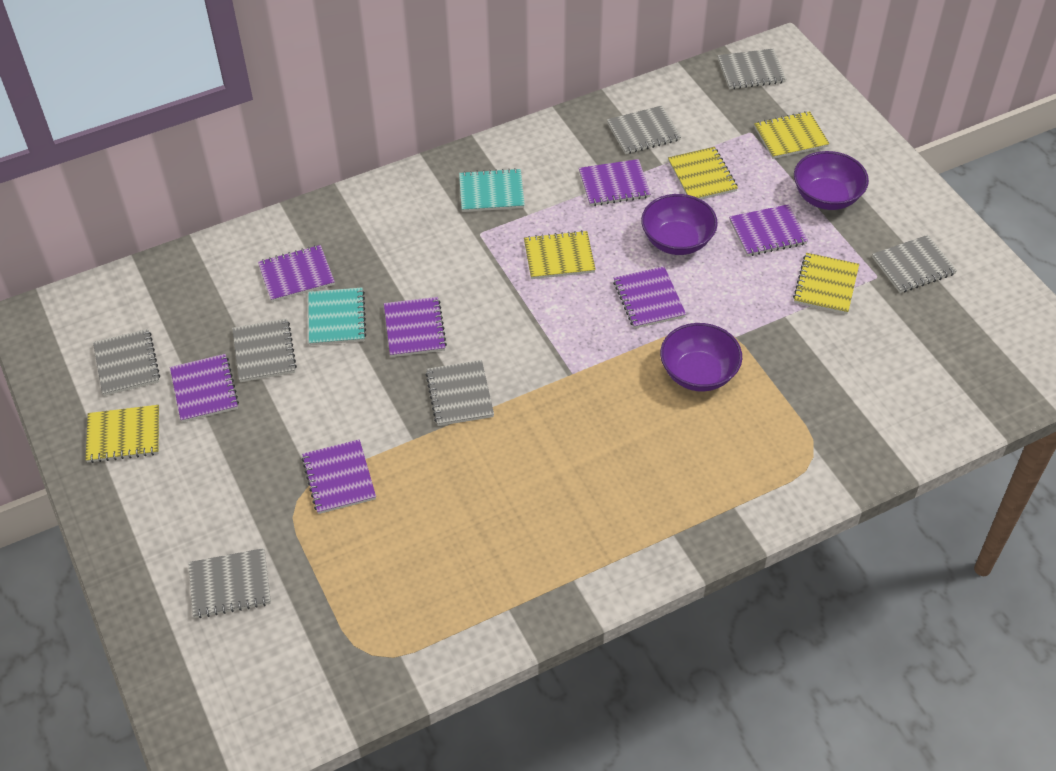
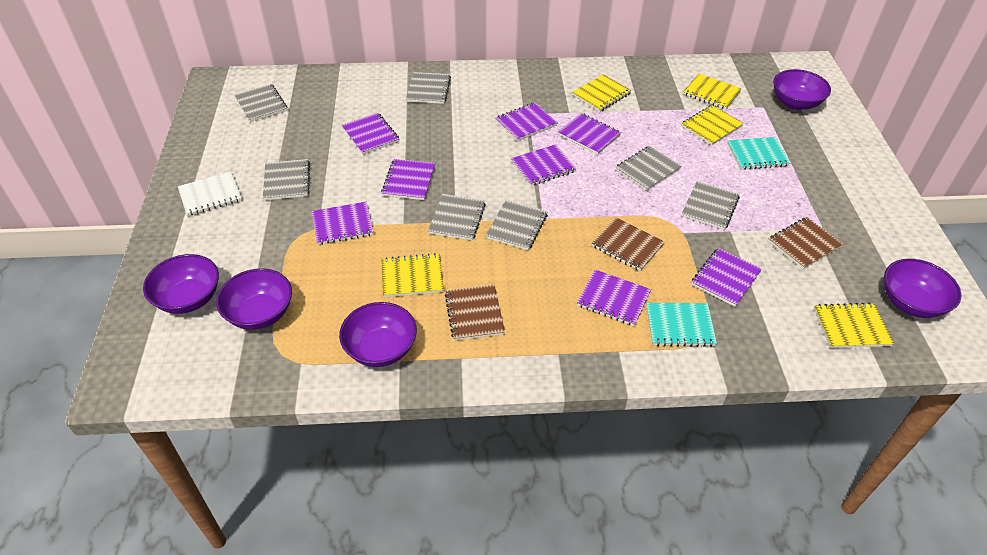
brown notebook: 0 -> 3
purple bowl: 3 -> 5
purple notebook: 7 -> 8
white notebook: 0 -> 1

